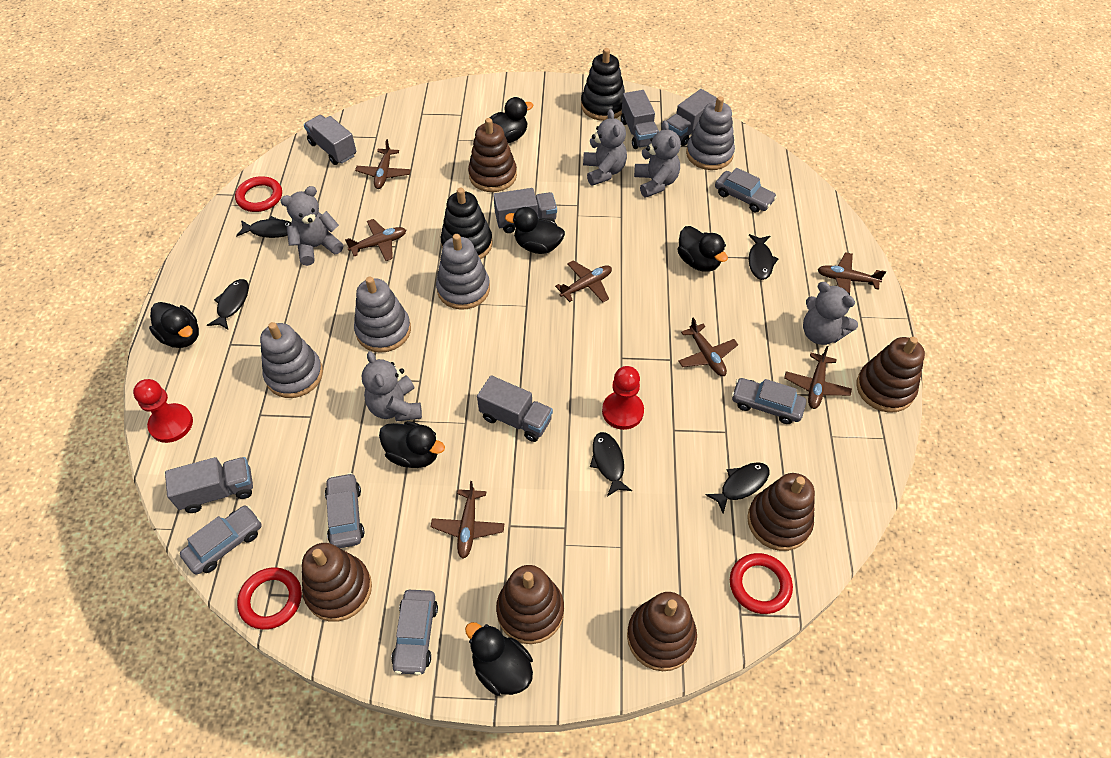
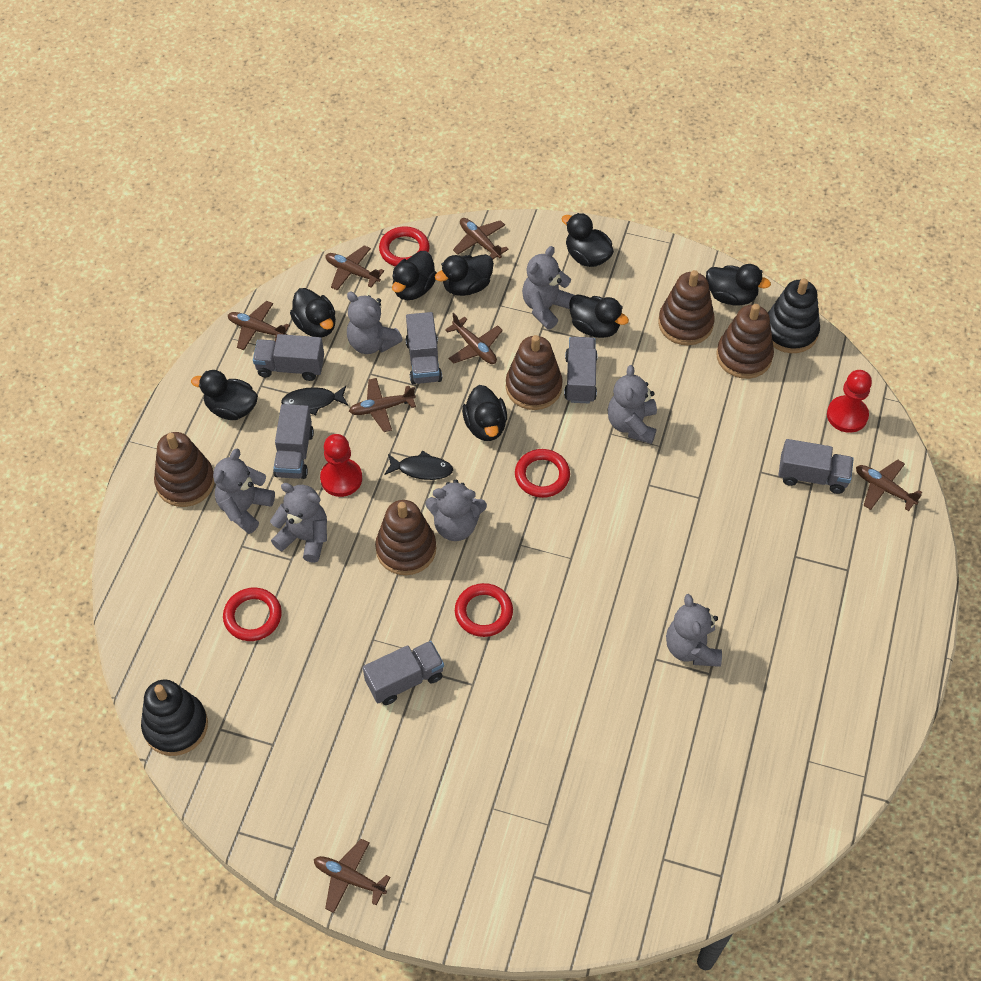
black duck: 6 -> 8
black fish: 5 -> 2
brown stacking toy: 6 -> 5
grey car: 5 -> 0
grey stacking toy: 4 -> 0
grey teddy bear: 5 -> 7
red ring: 3 -> 4

